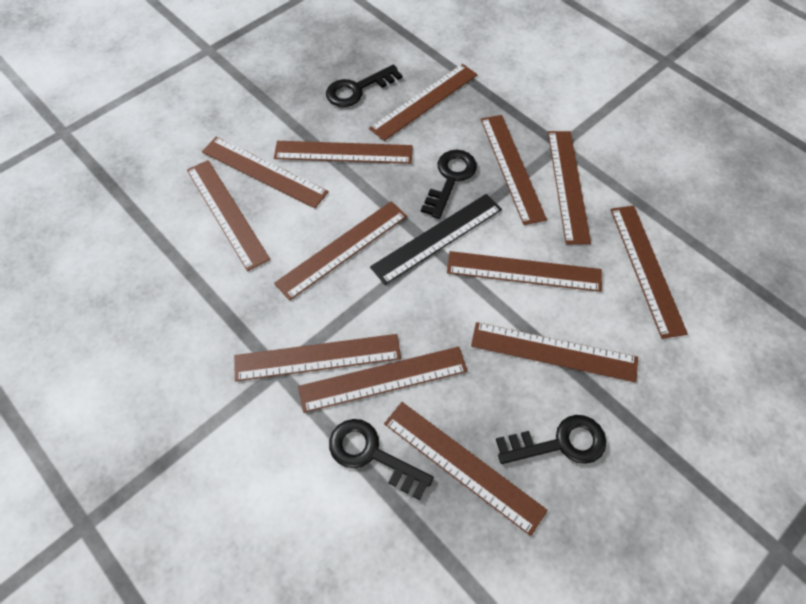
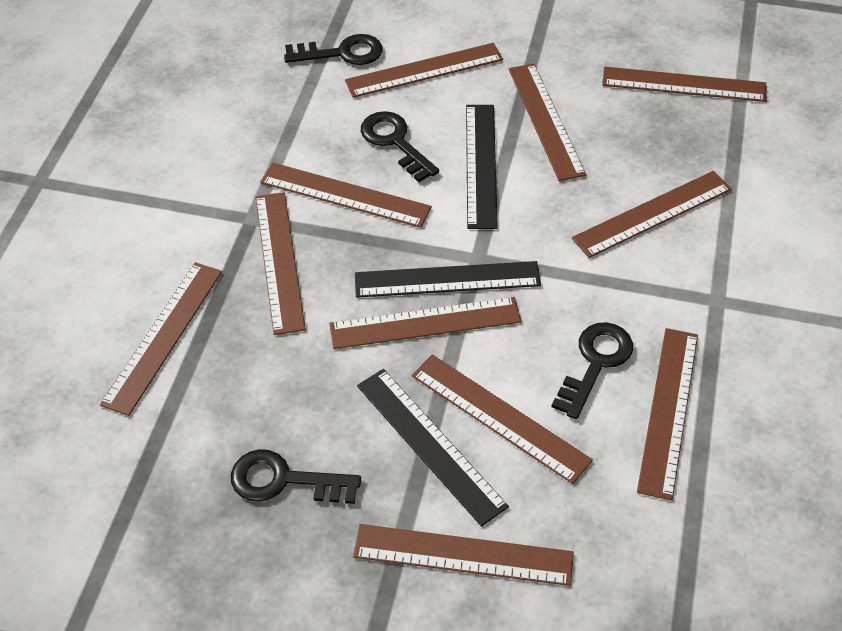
black ruler: 1 -> 3
brown ruler: 13 -> 11

